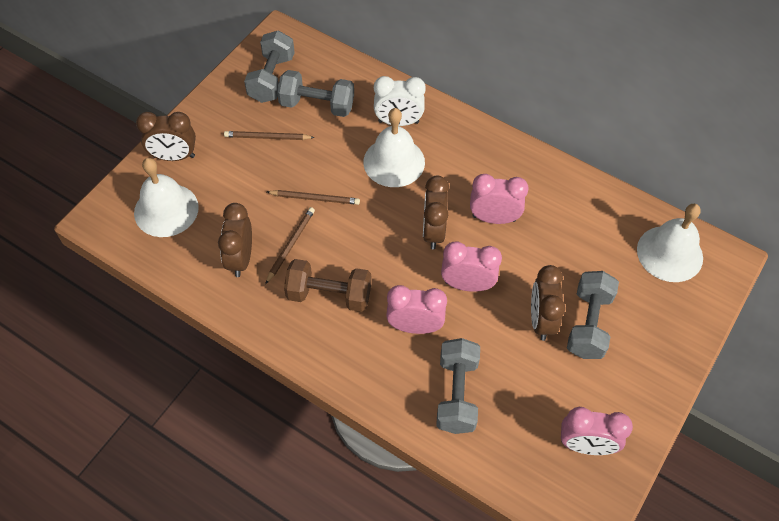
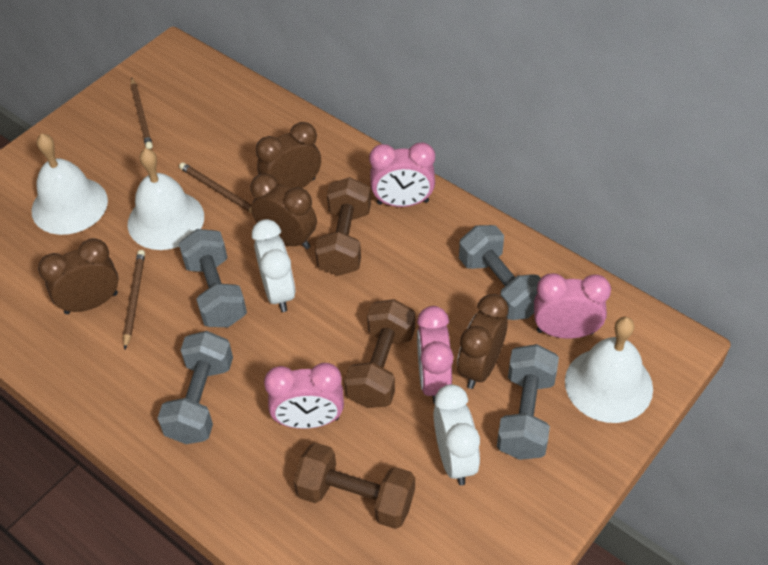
brown dumbbell: 1 -> 3
white clock: 1 -> 2

